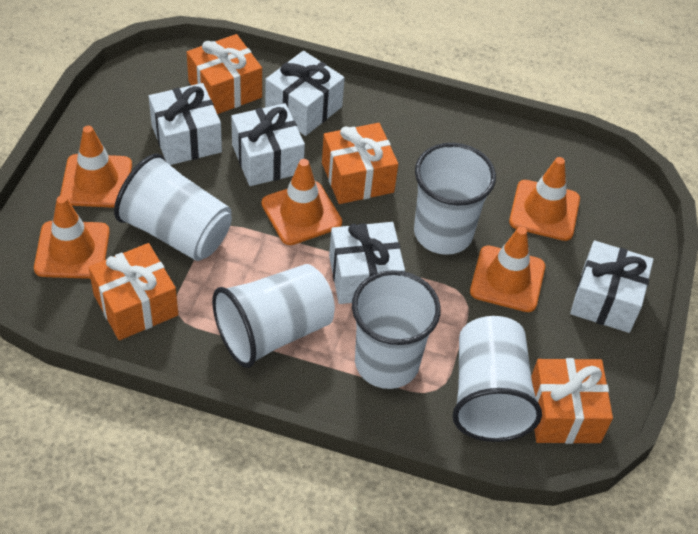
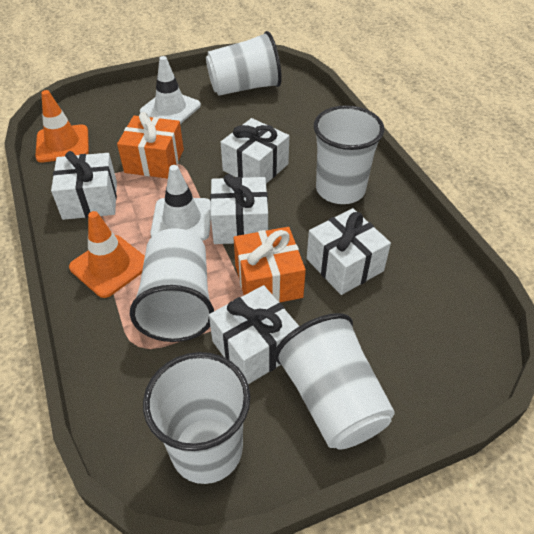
orange gift: 4 -> 2
orange traffic cone: 5 -> 2
white traffic cone: 0 -> 2

